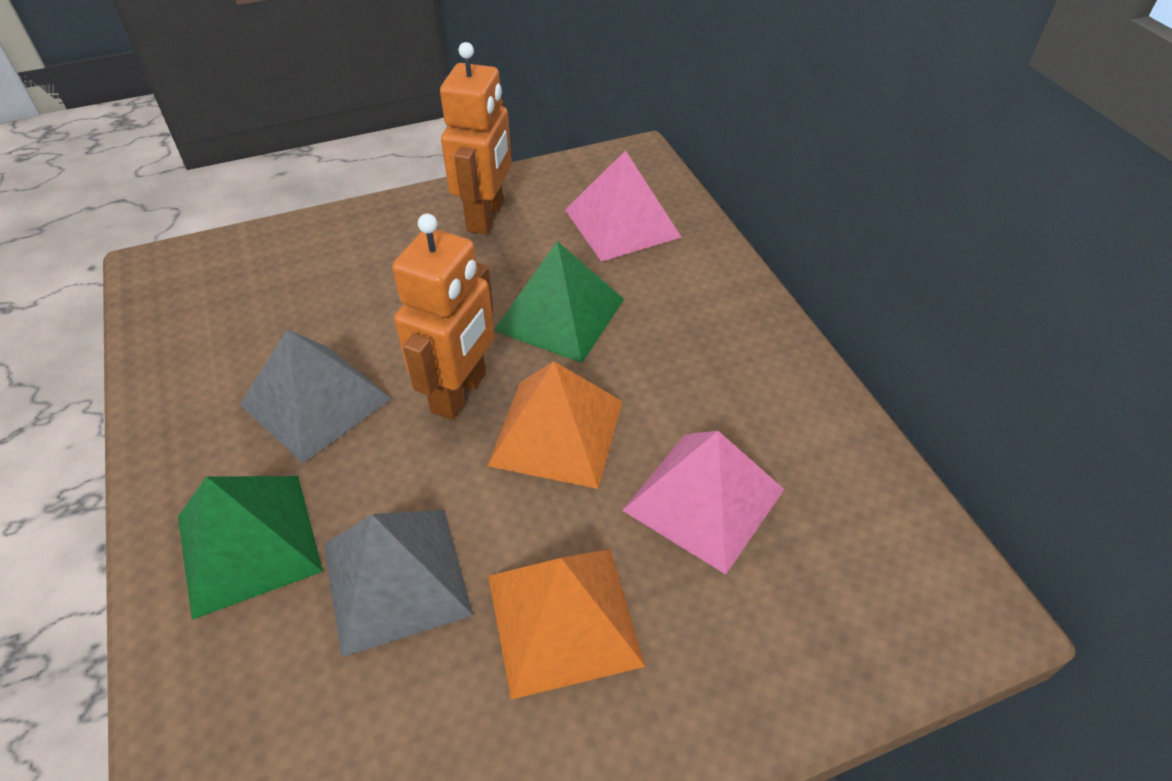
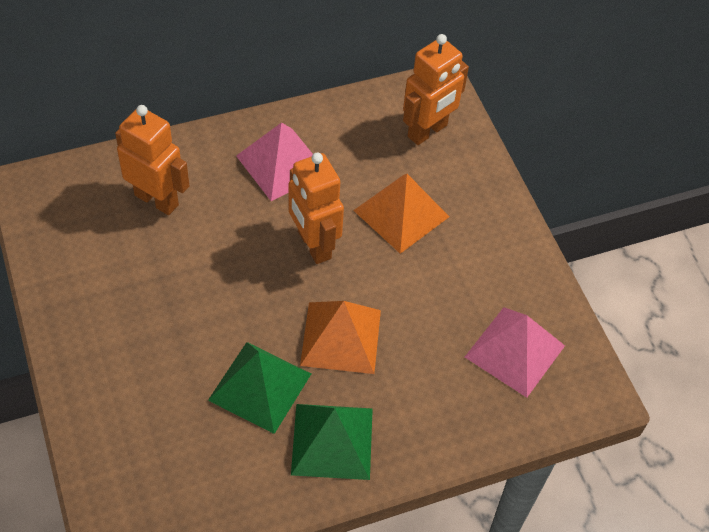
grey pyramid: 2 -> 0
orange robot: 2 -> 3

